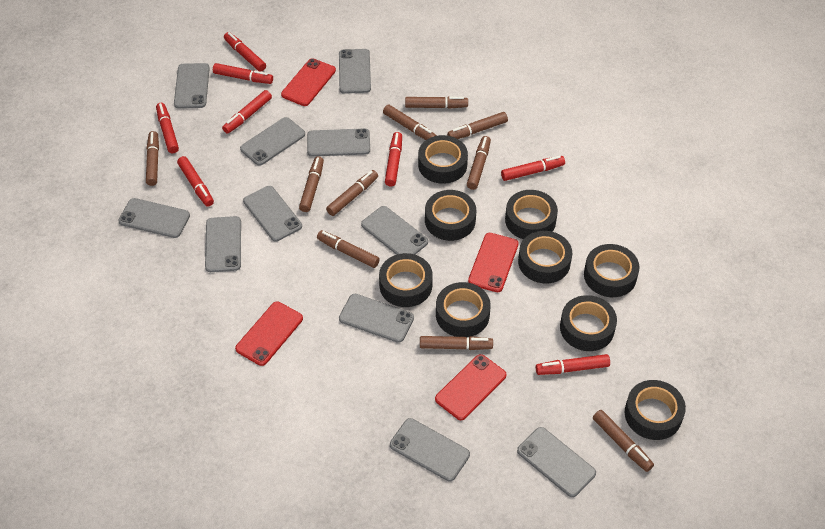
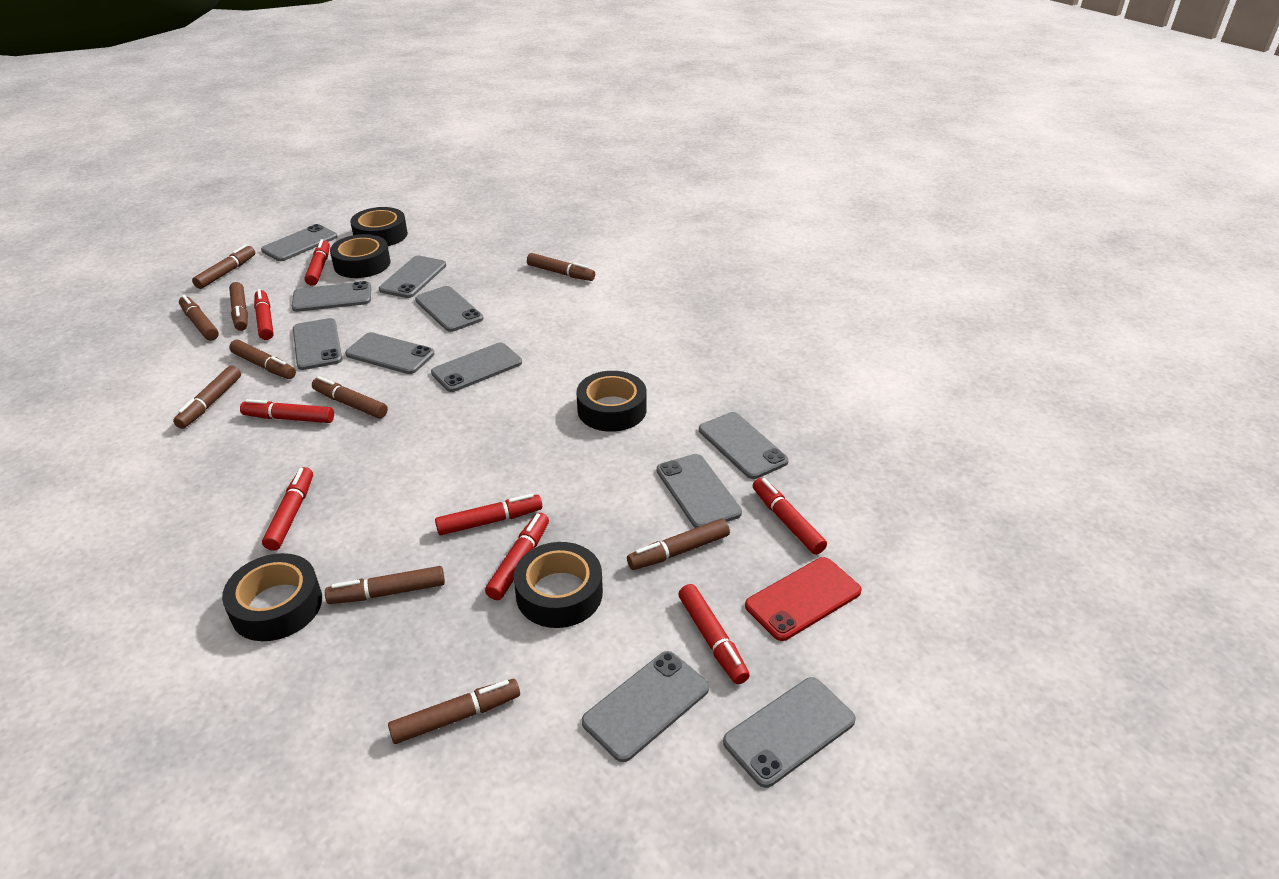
black tape: 9 -> 5
red phone: 4 -> 1

